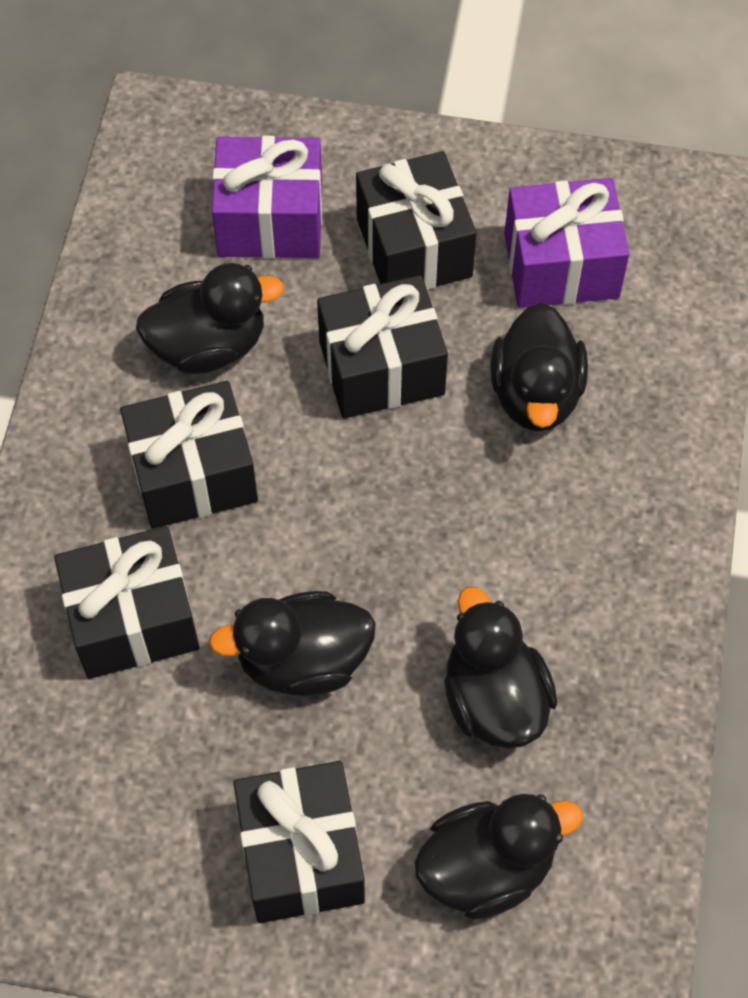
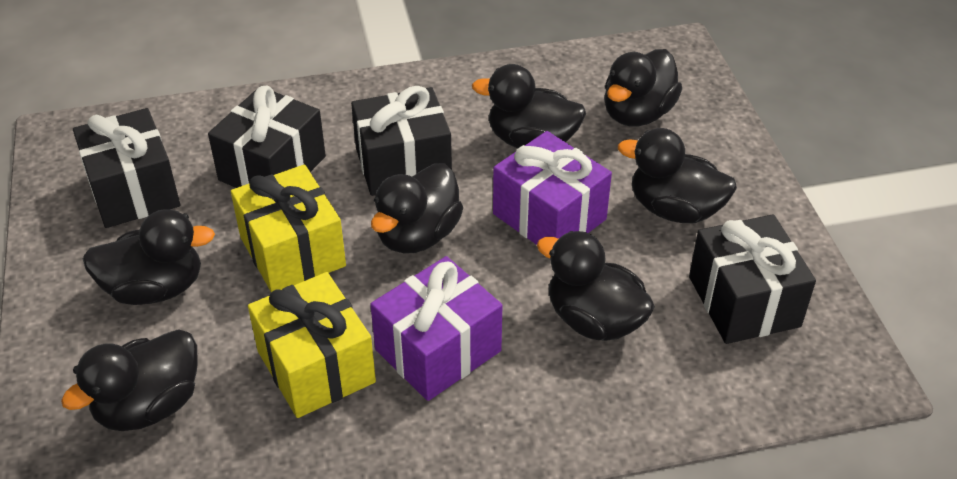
black duck: 5 -> 7
black gift: 5 -> 4
yellow gift: 0 -> 2

